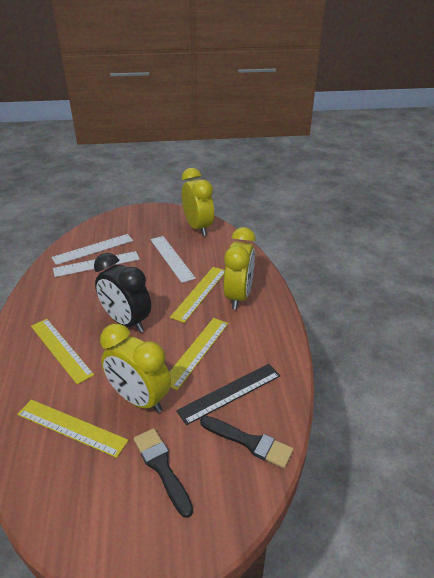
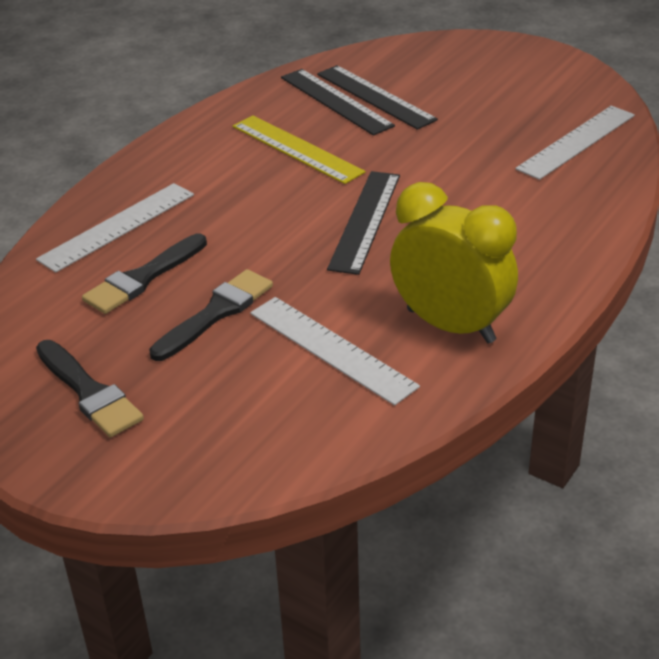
black brush: 2 -> 3
black clock: 1 -> 0
black ruler: 1 -> 3
yellow clock: 3 -> 1
yellow ruler: 4 -> 1

